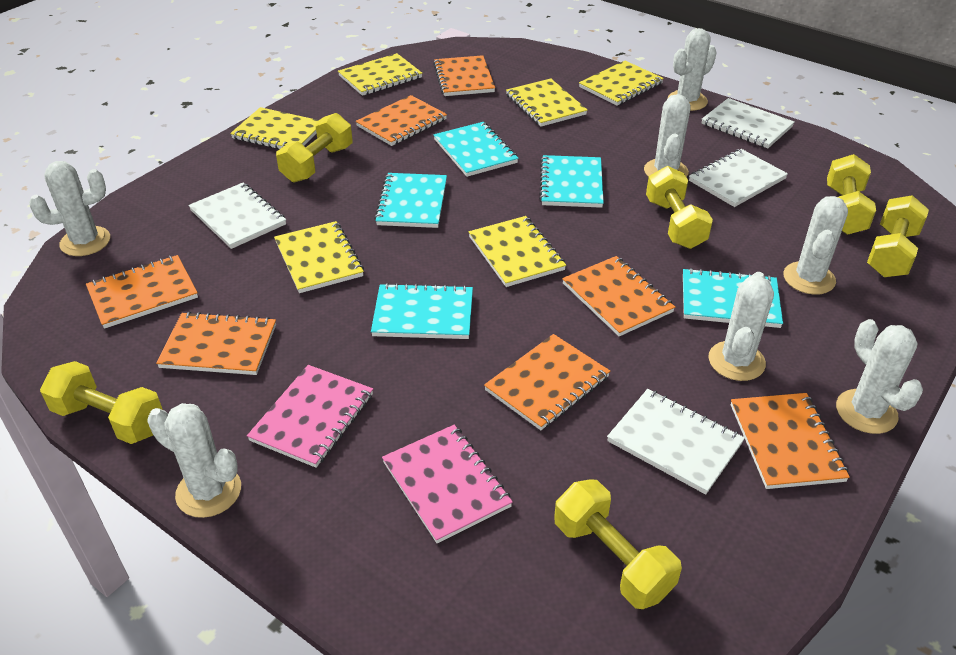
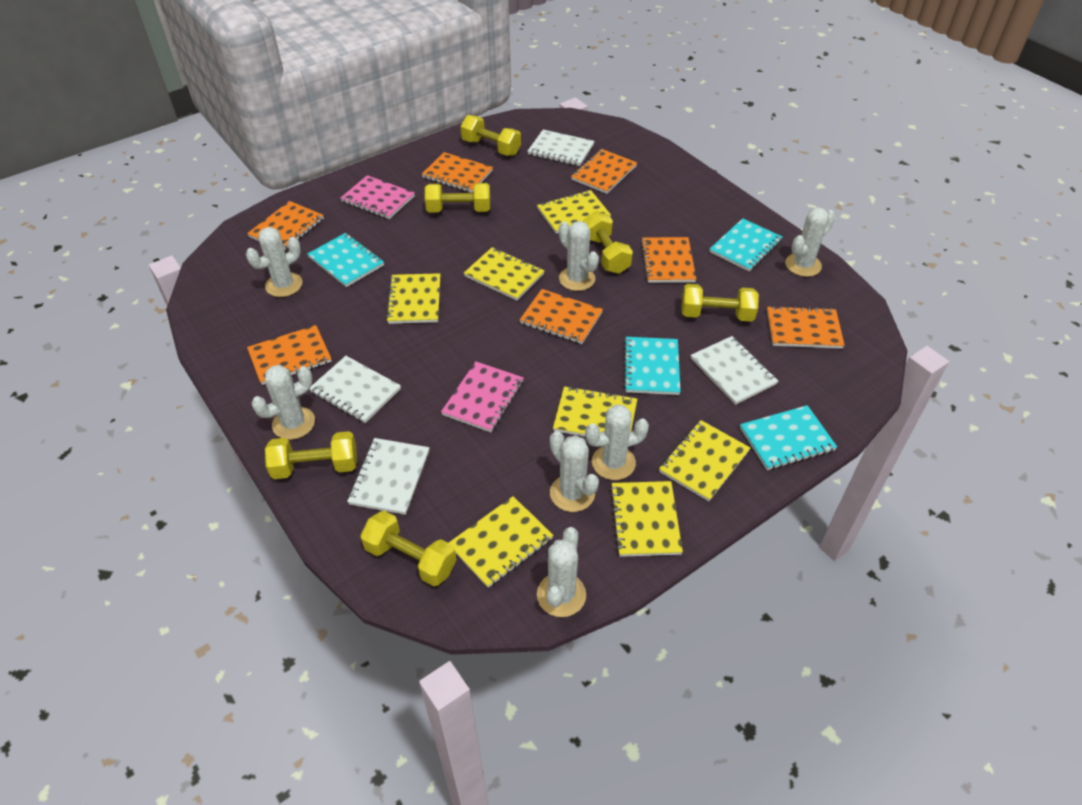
turquoise notebook: 5 -> 4
yellow notebook: 6 -> 7

